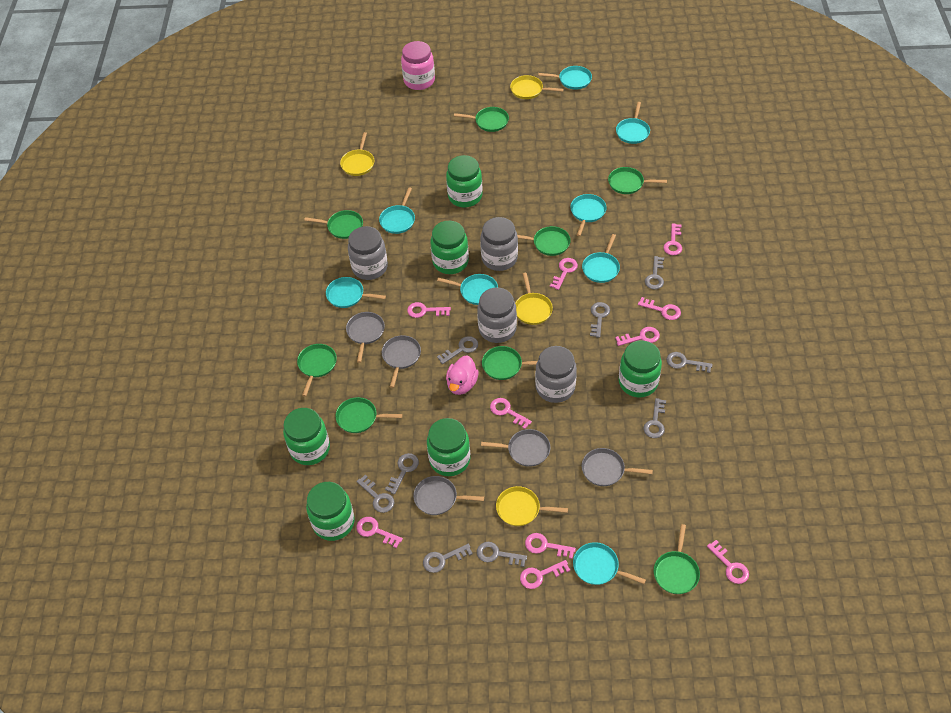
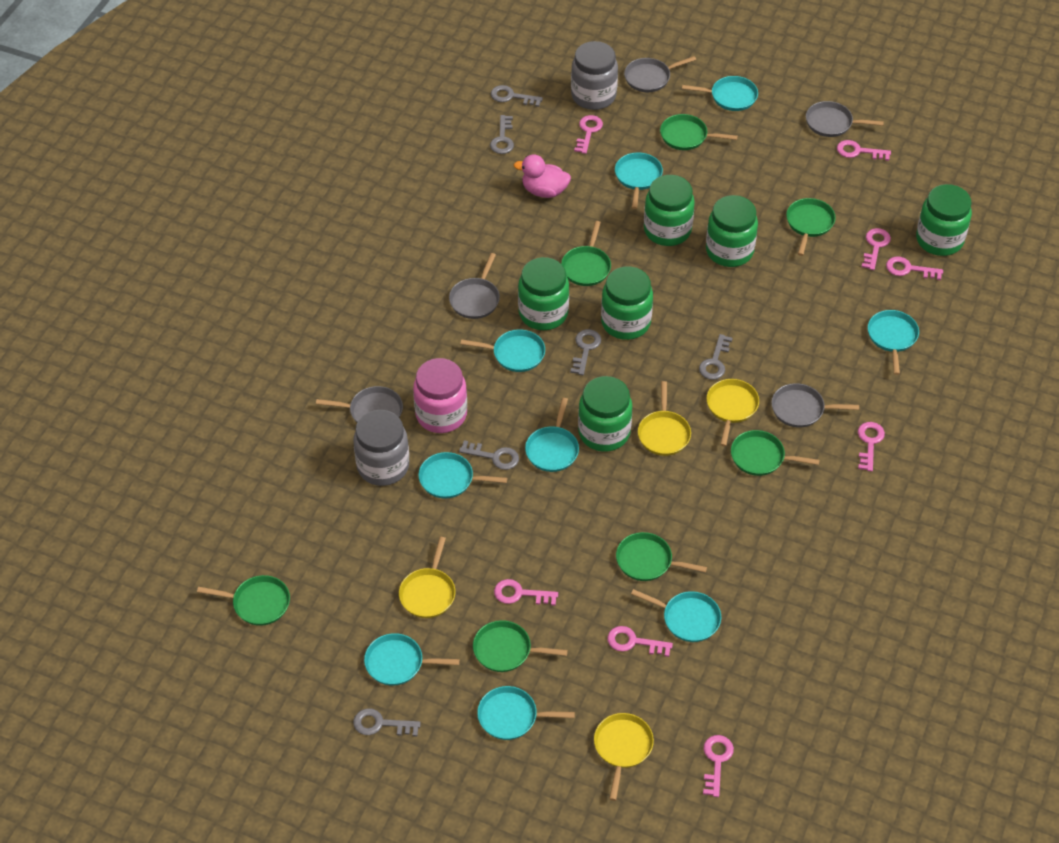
green pan: 8 -> 7
grey jar: 4 -> 2
grey key: 9 -> 6
pink key: 10 -> 8
turquoise pan: 8 -> 9

